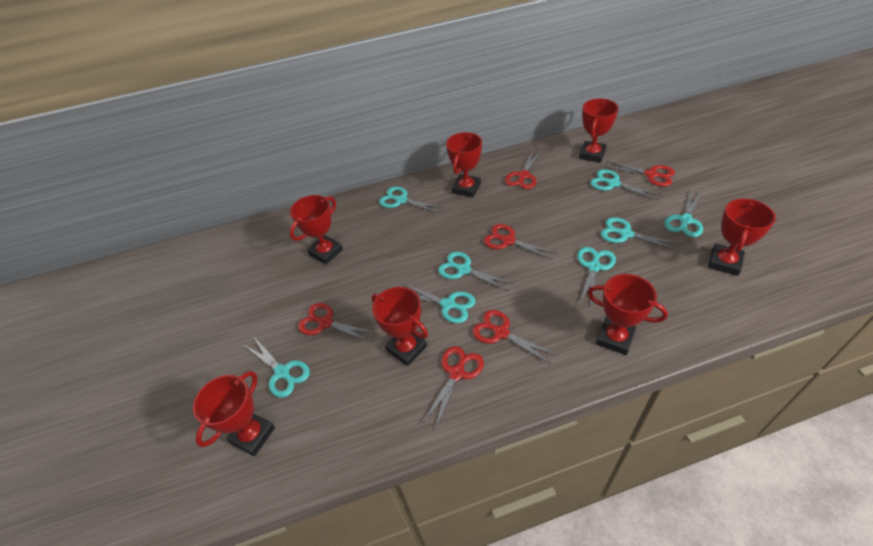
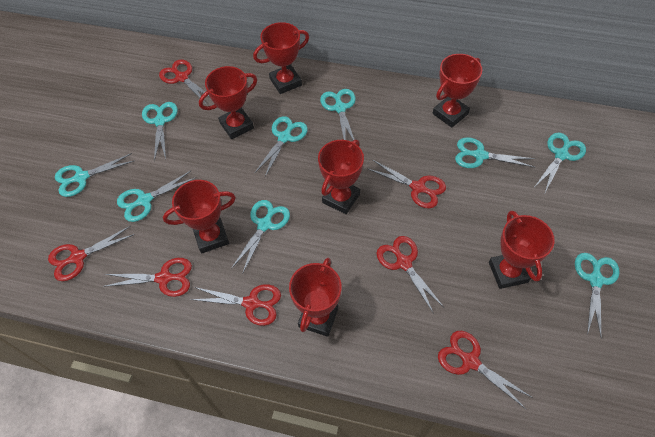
red scissors: 6 -> 7
turquoise scissors: 8 -> 9

